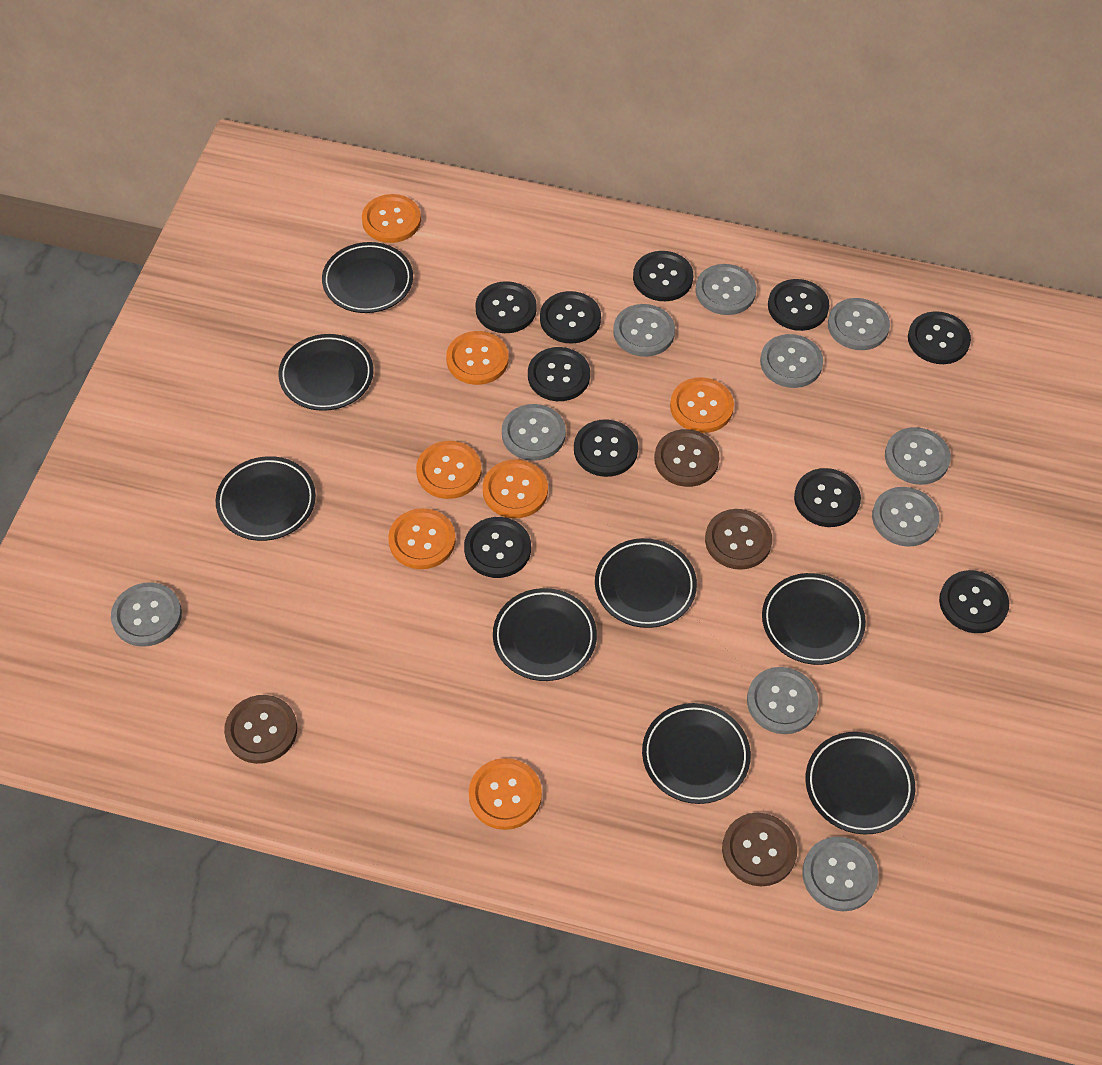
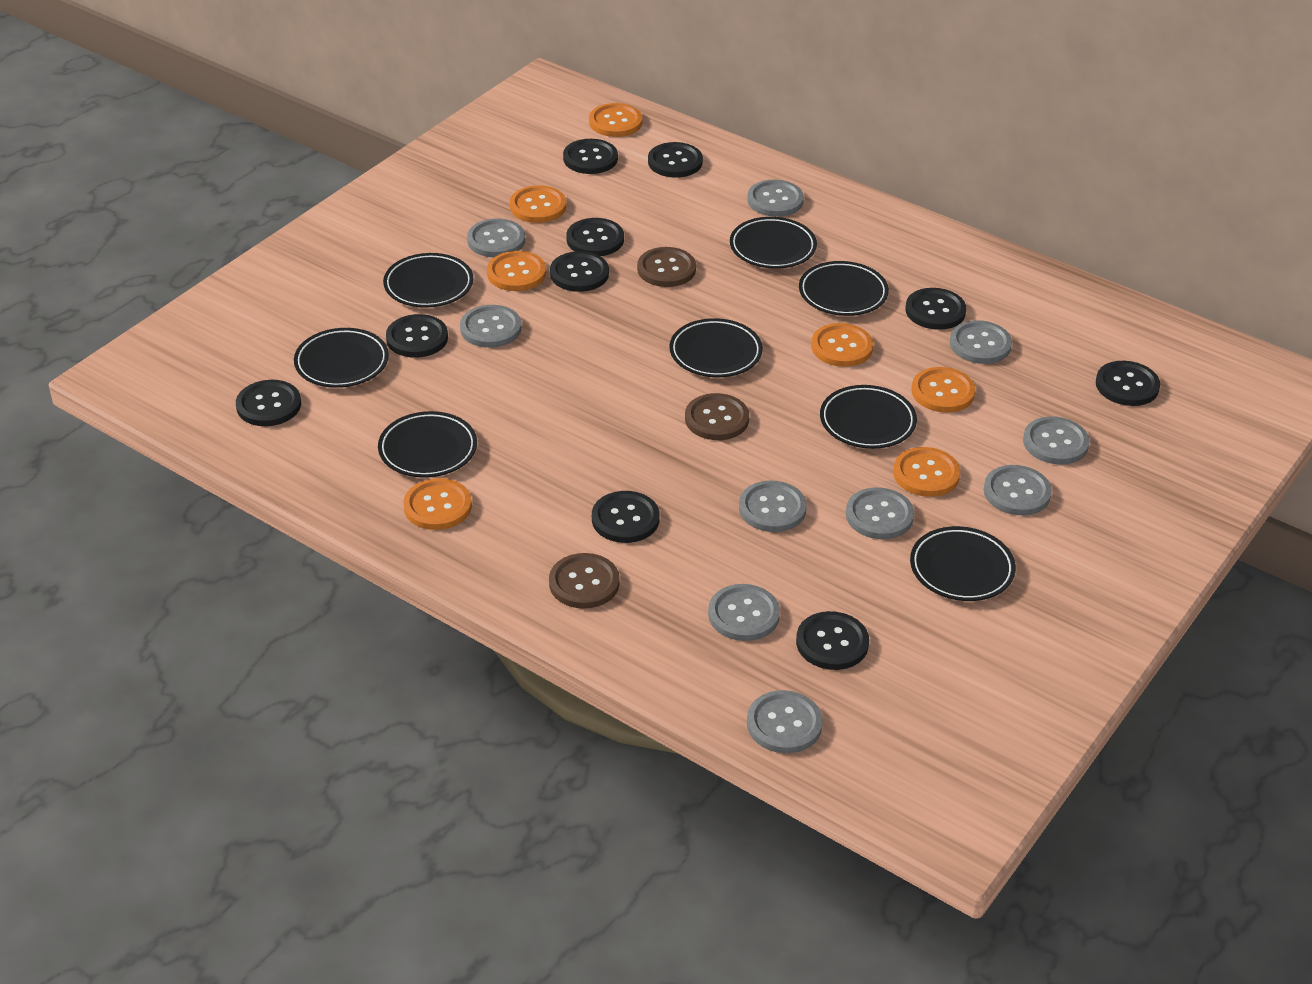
brown button: 4 -> 3

